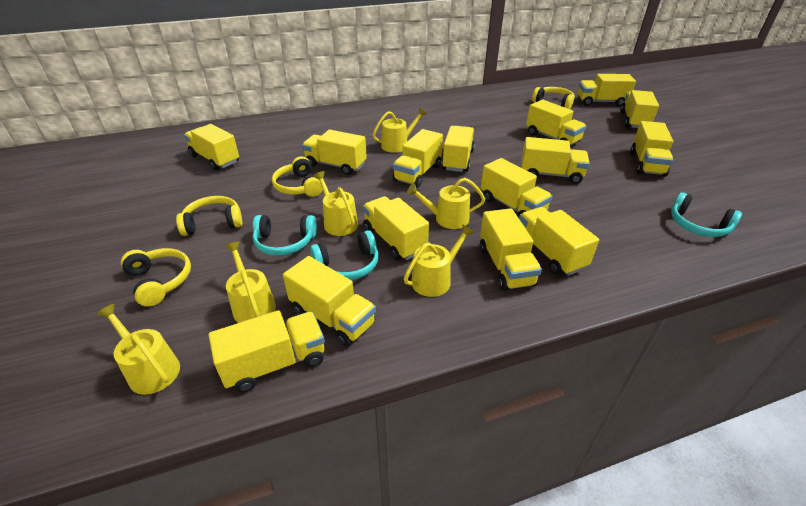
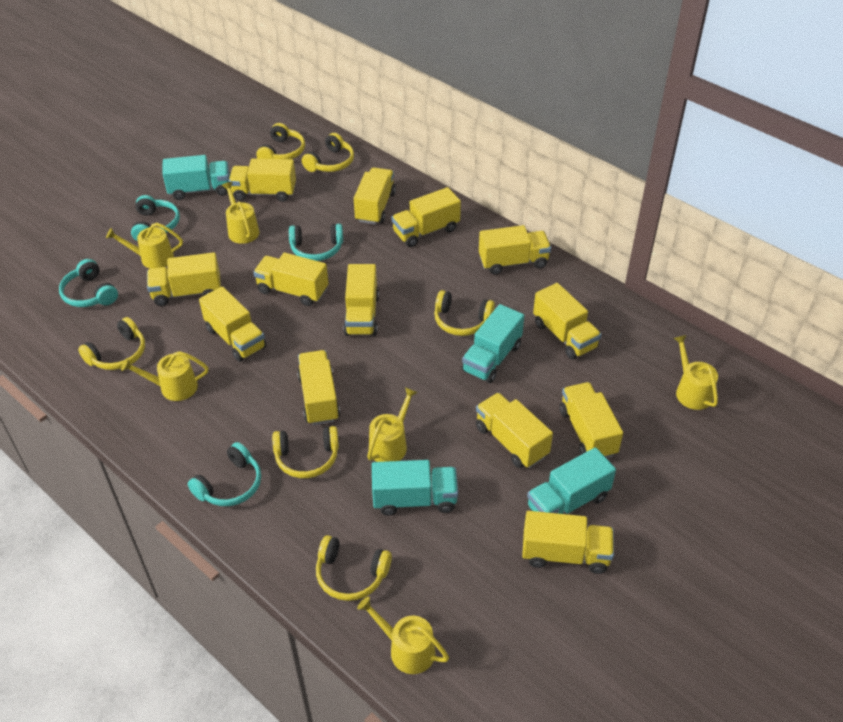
turquoise headphones: 3 -> 4
turquoise truck: 0 -> 4
yellow headphones: 4 -> 6
yellow truck: 15 -> 13

